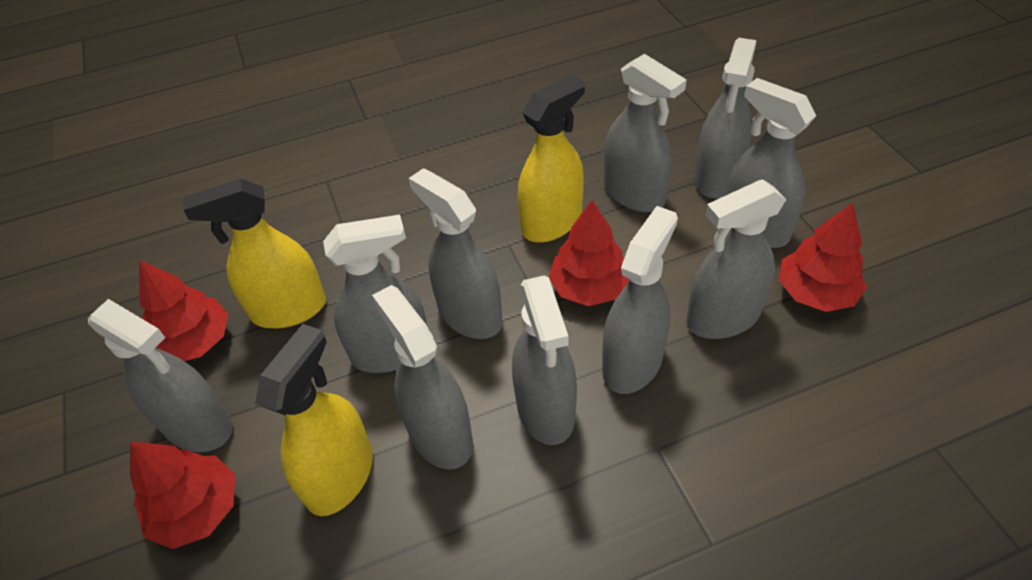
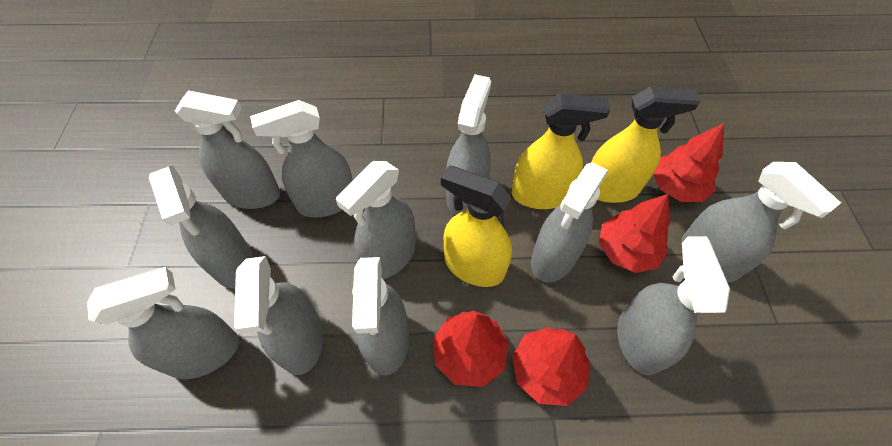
grey spray bottle: 10 -> 11

